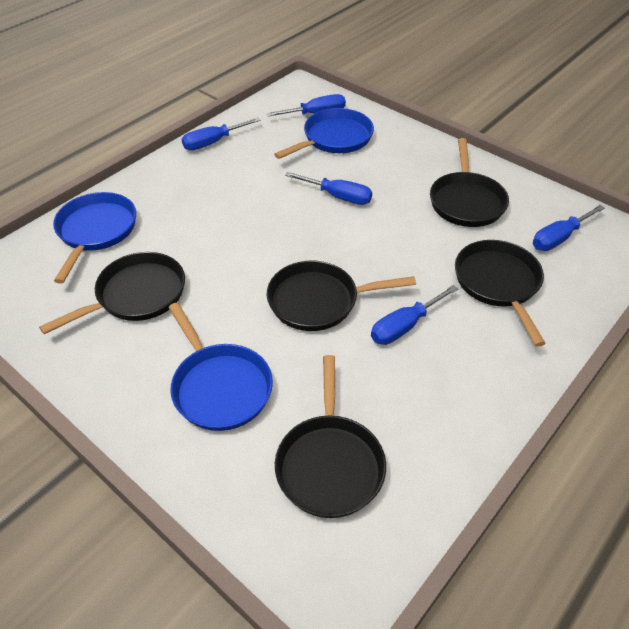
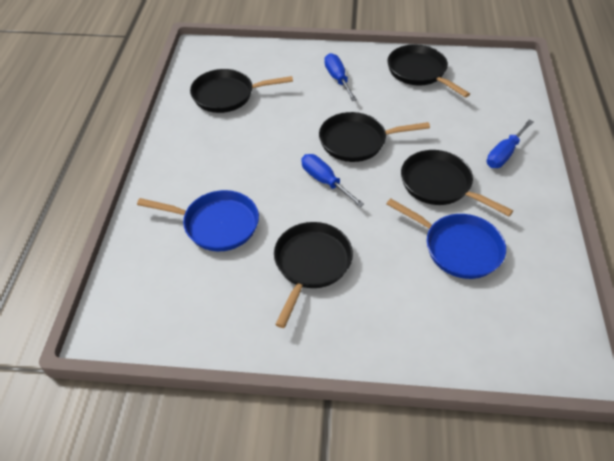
blue pan: 3 -> 2
blue screwdriver: 5 -> 3

